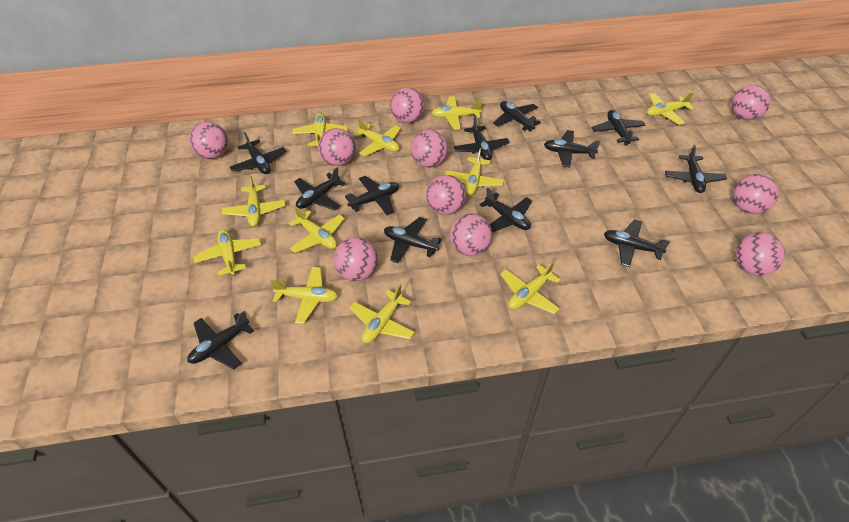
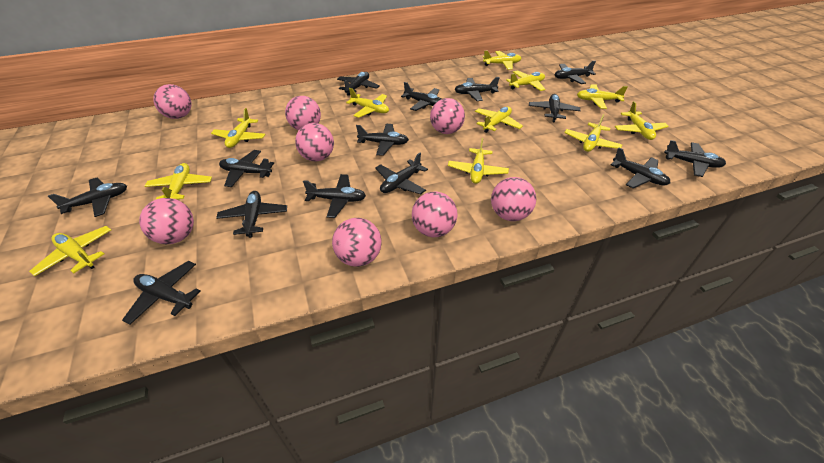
black plane: 12 -> 14
pink ball: 10 -> 8

